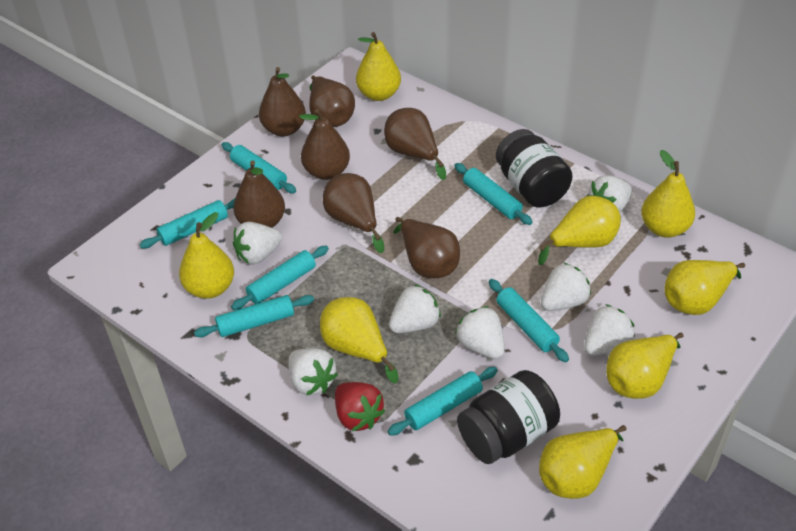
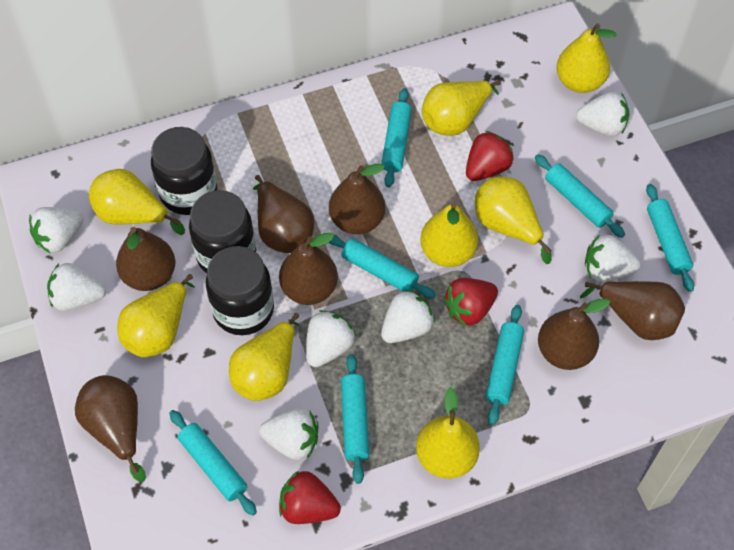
black jar: 2 -> 3
red strawberry: 1 -> 3

